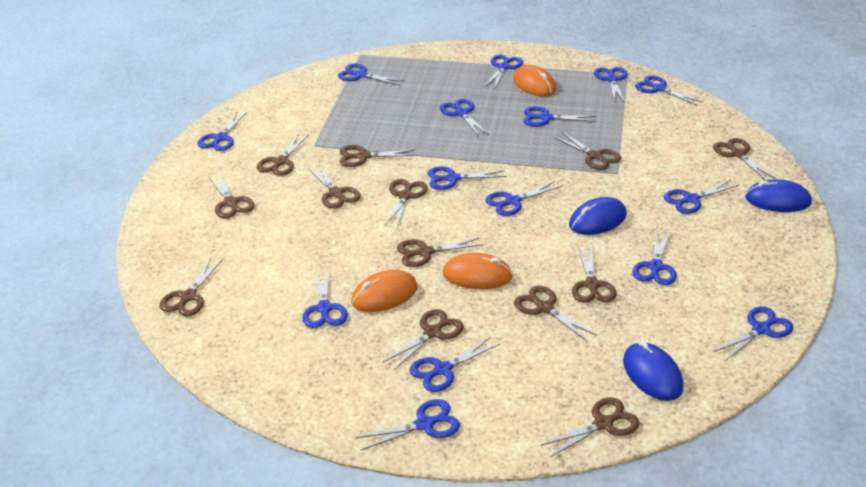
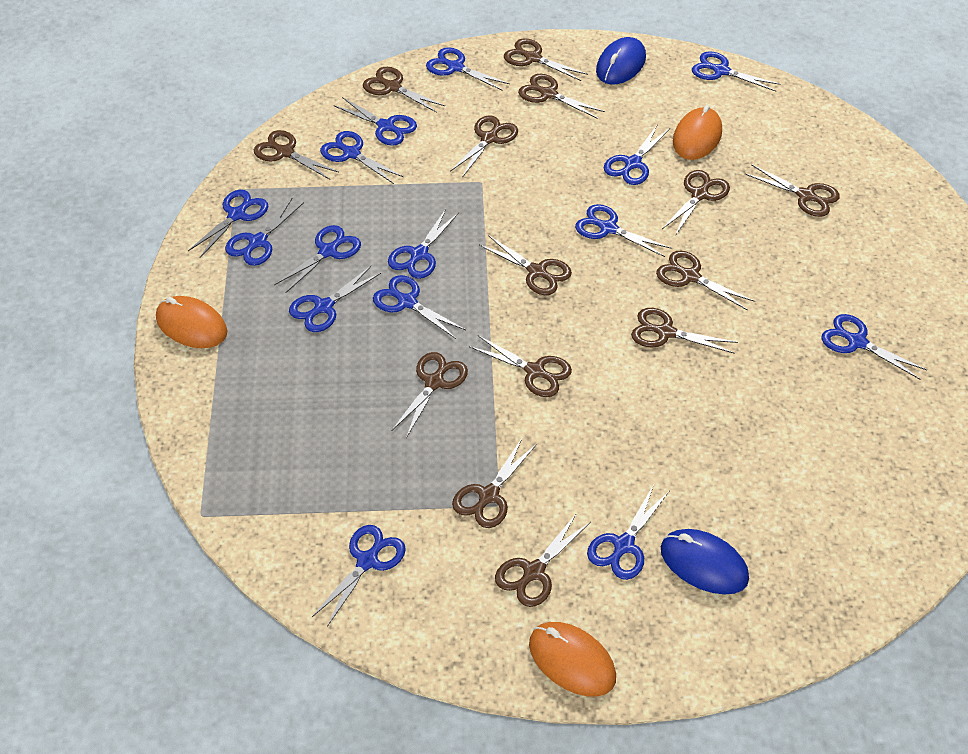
blue mouse: 3 -> 2
brown scissors: 13 -> 14

